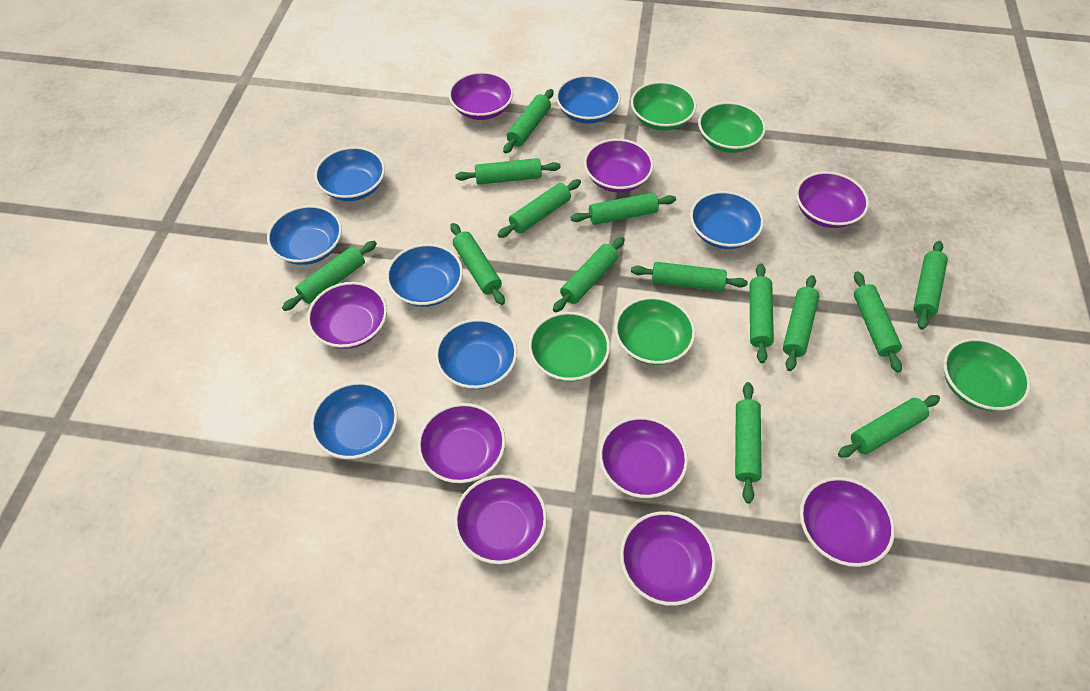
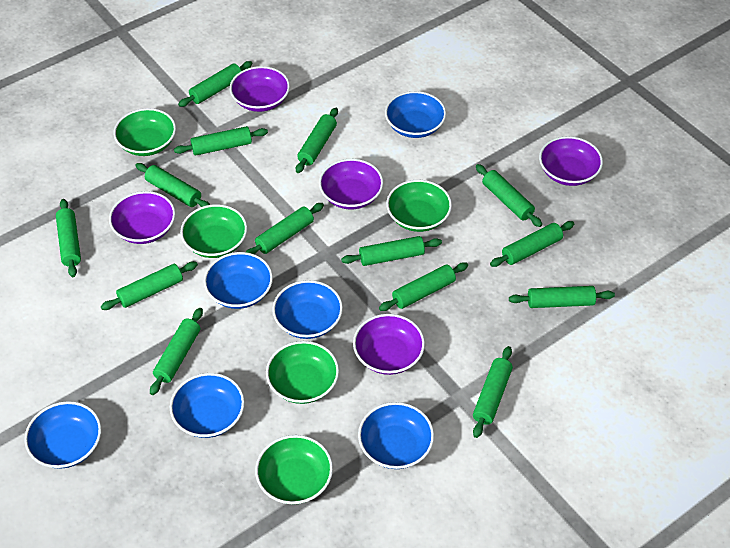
blue bowl: 7 -> 6
purple bowl: 9 -> 5

